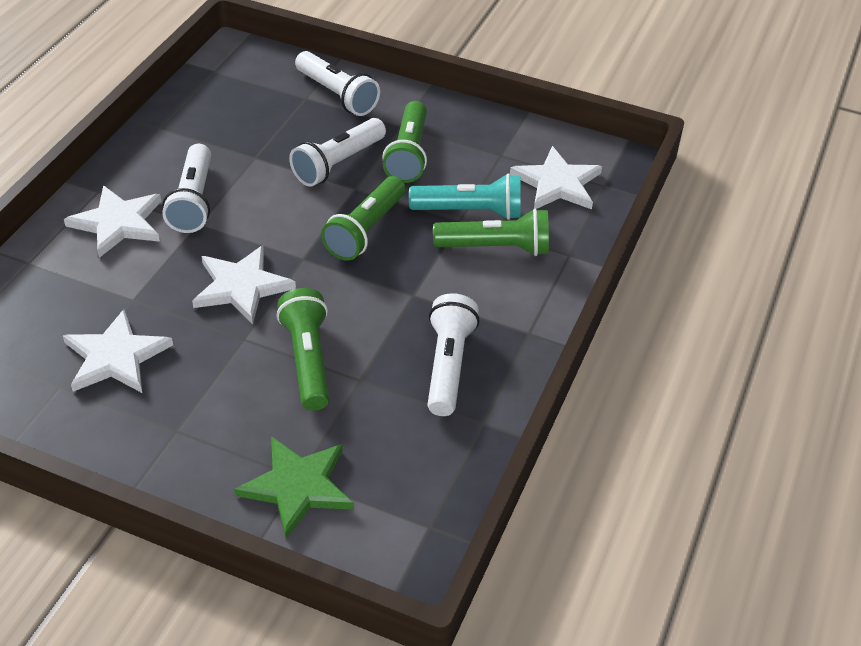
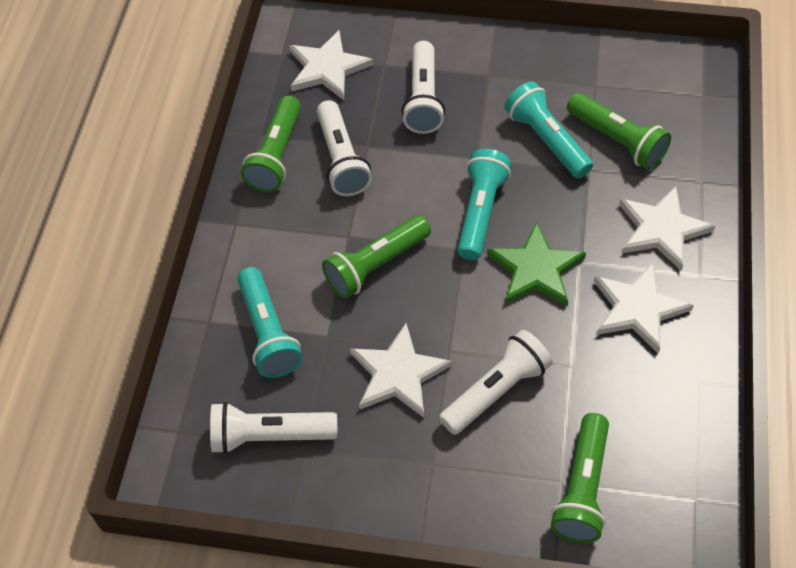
turquoise flashlight: 1 -> 3

